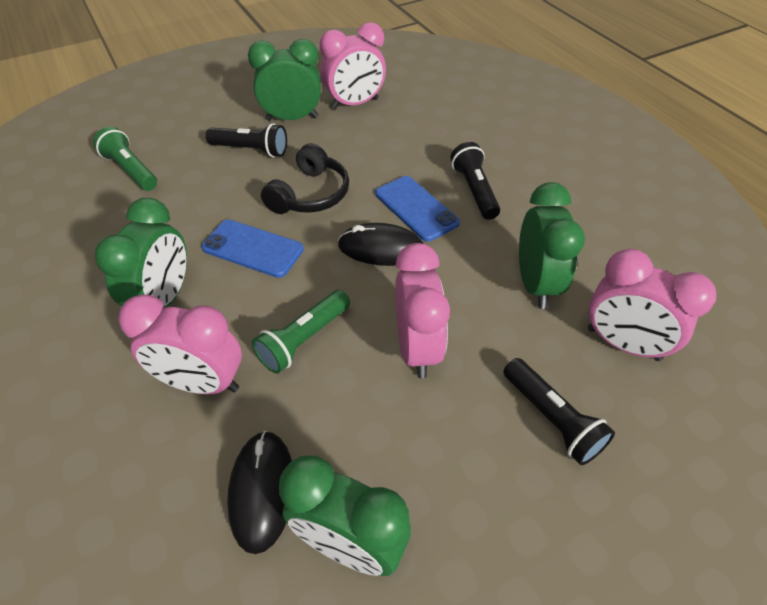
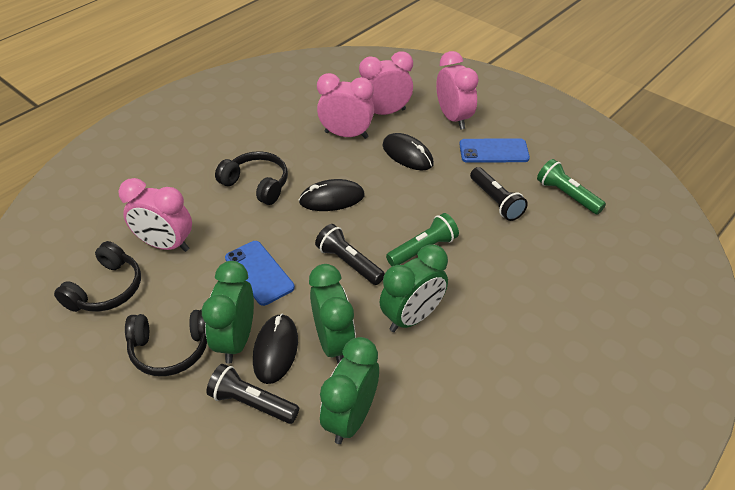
black headphones: 1 -> 3
black mouse: 2 -> 3

